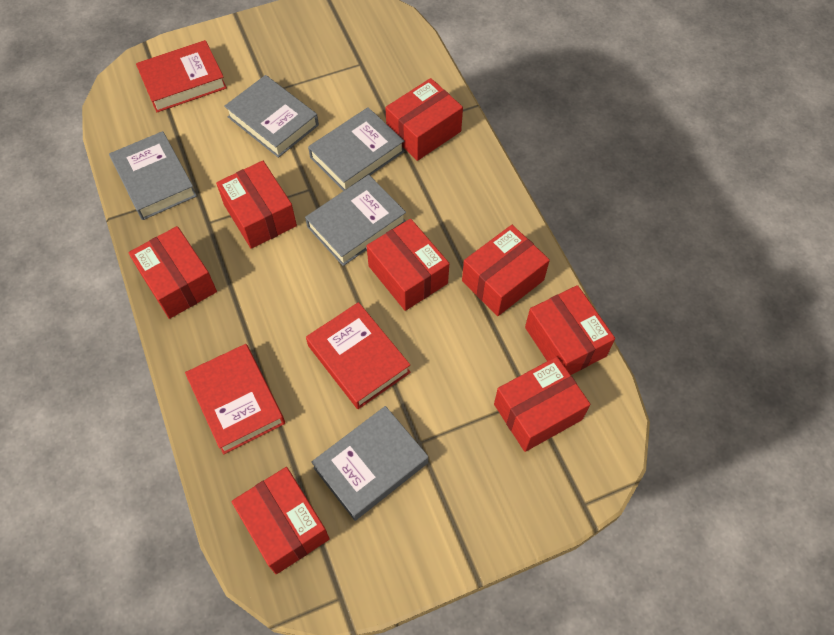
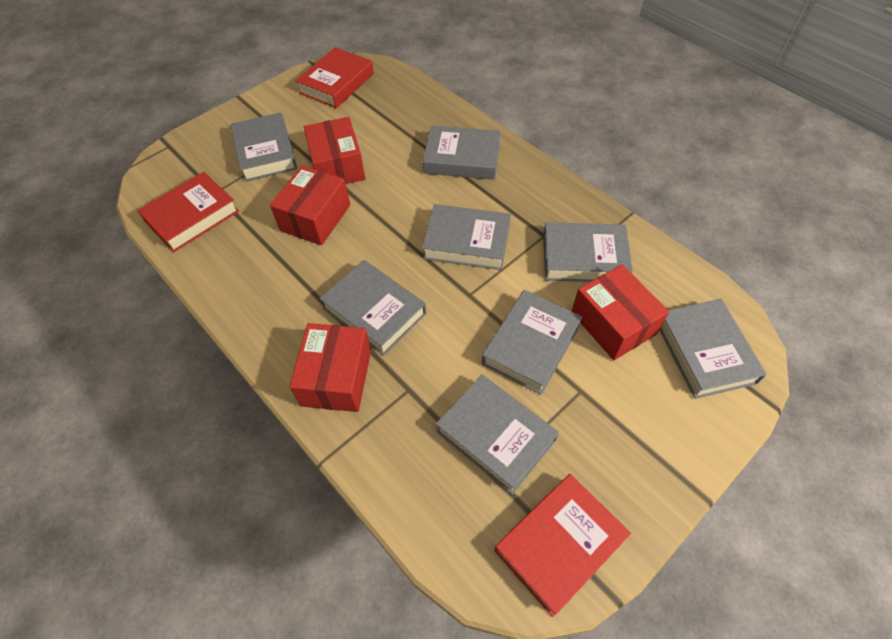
grey book: 5 -> 8
red box: 8 -> 4

